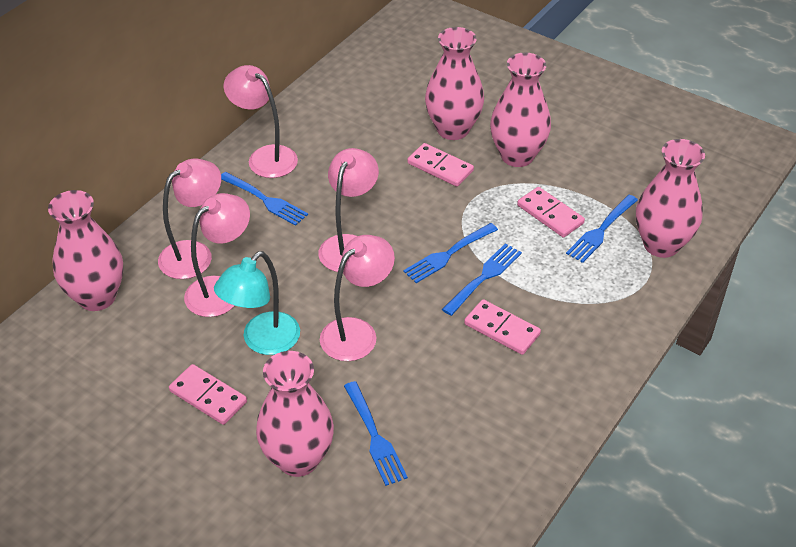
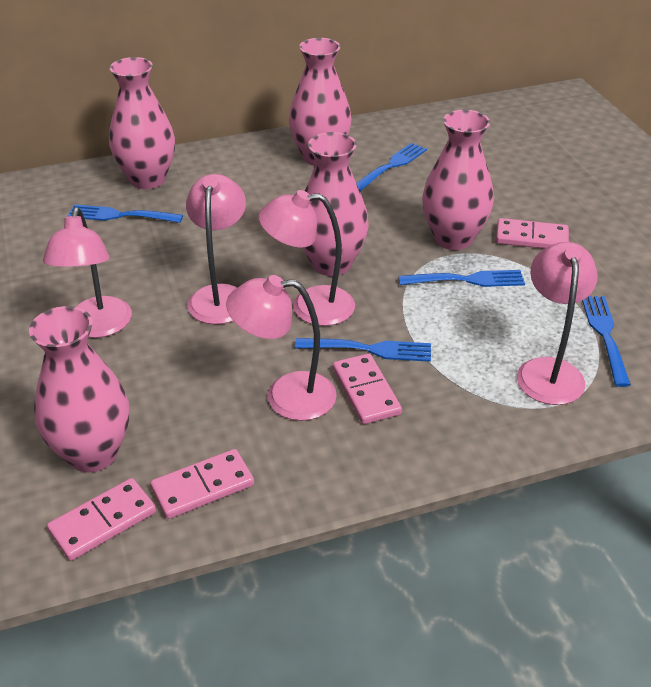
turquoise lamp: 1 -> 0

